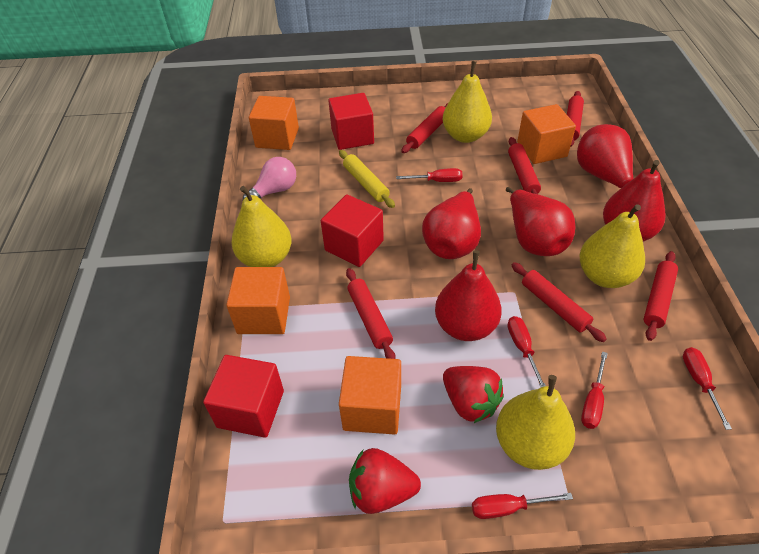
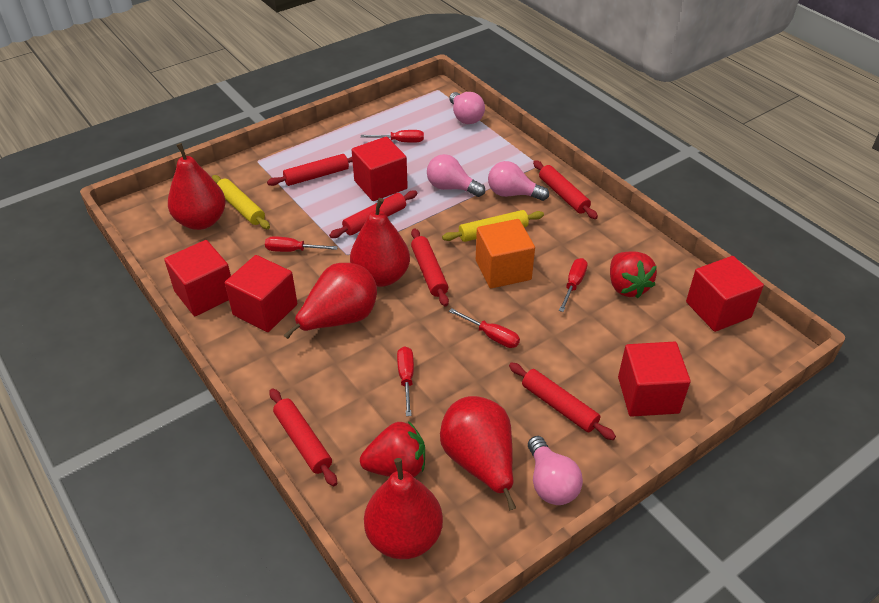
orange cube: 4 -> 1
pink light bulb: 1 -> 4
red cube: 3 -> 5
yellow pear: 4 -> 0
yellow rolling pin: 1 -> 2

